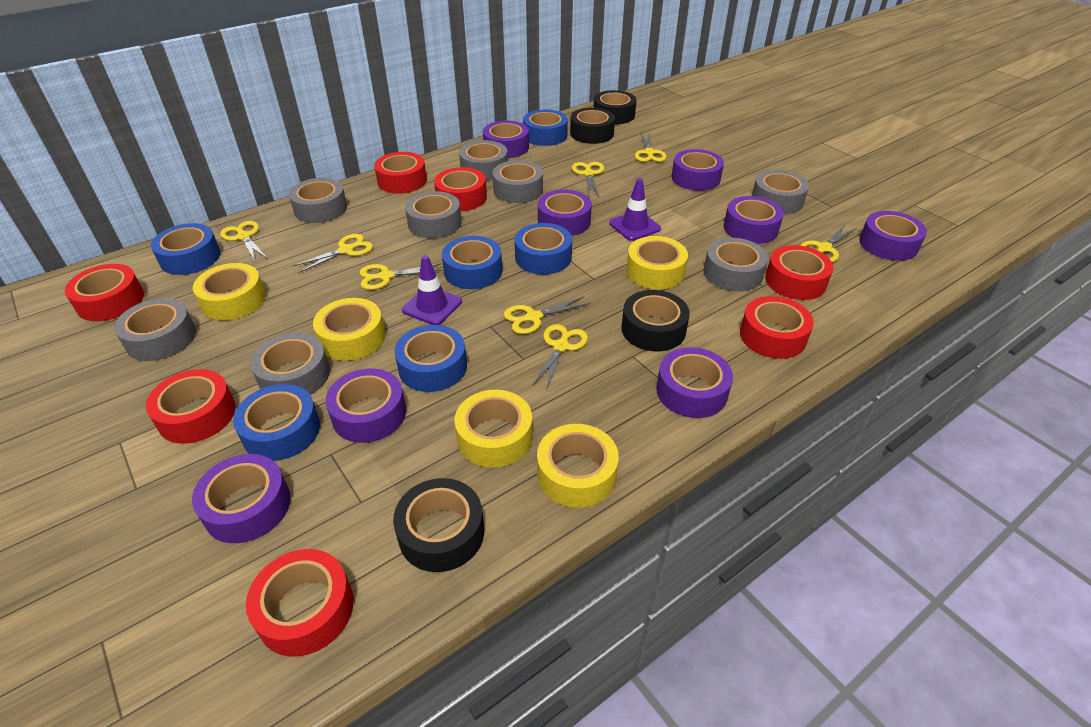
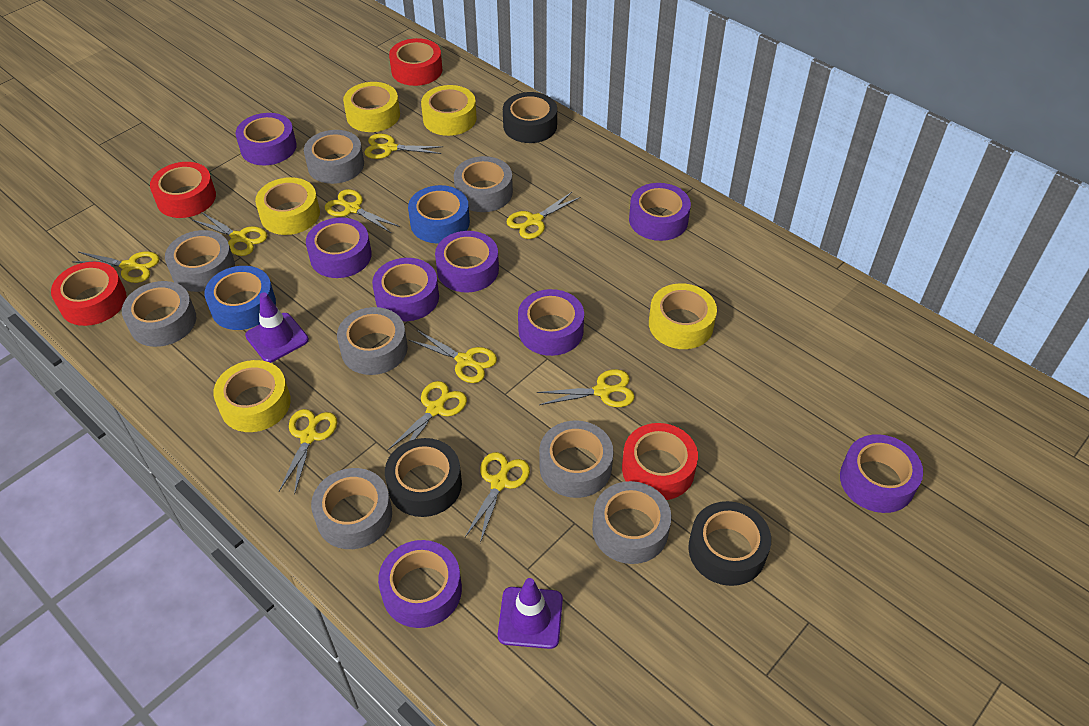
black tape: 4 -> 3
blue tape: 6 -> 2
red tape: 7 -> 4
yellow scissors: 8 -> 10

